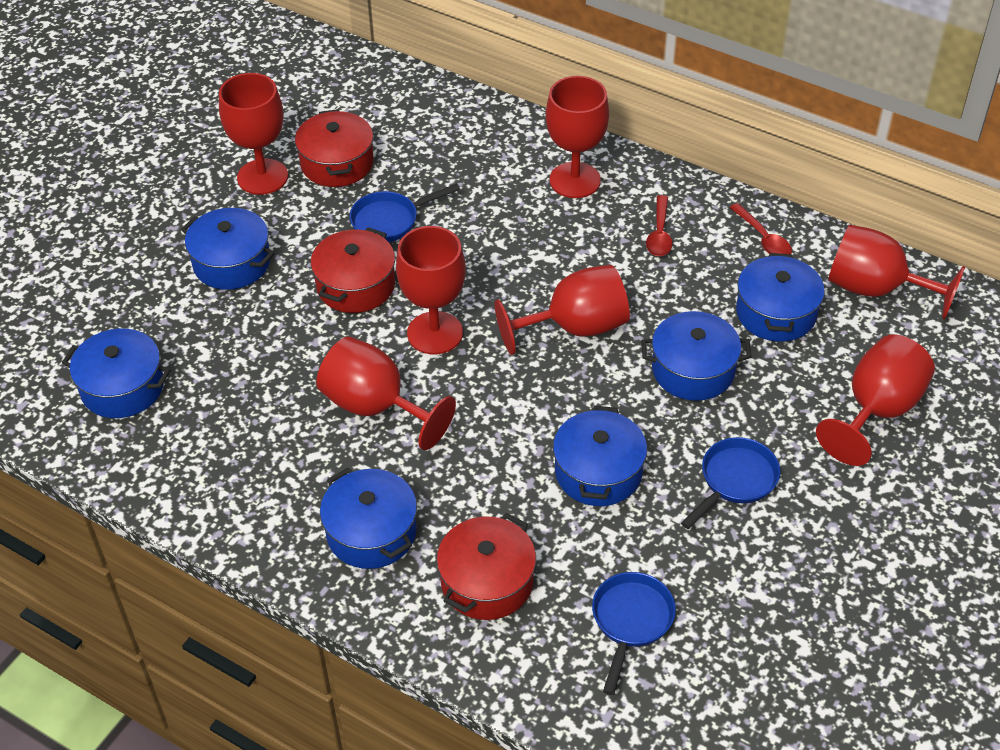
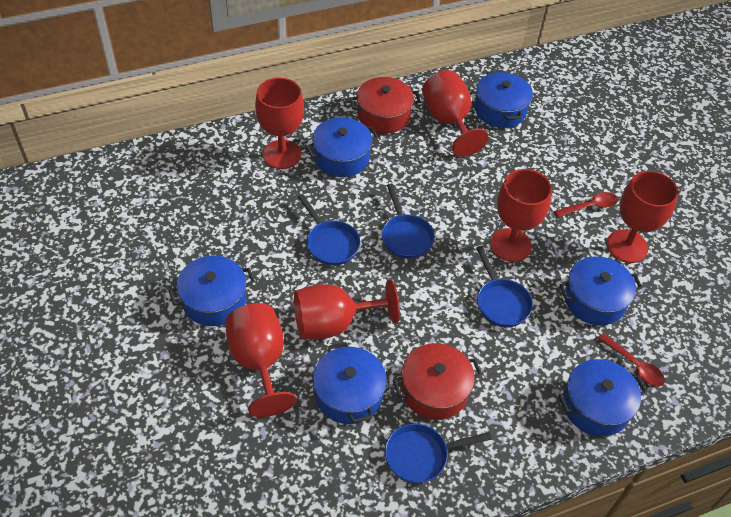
blue pan: 3 -> 4
red goblet: 7 -> 6
red pot: 3 -> 2

